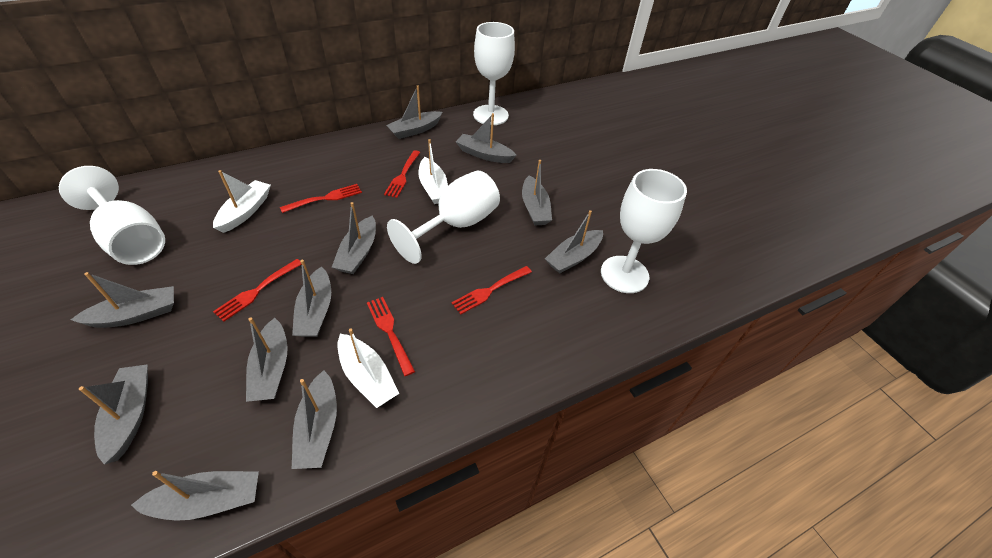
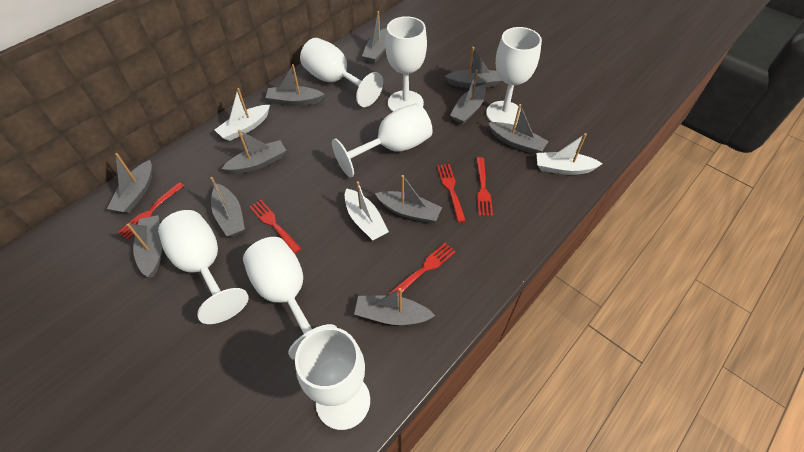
white goblet: 4 -> 7

